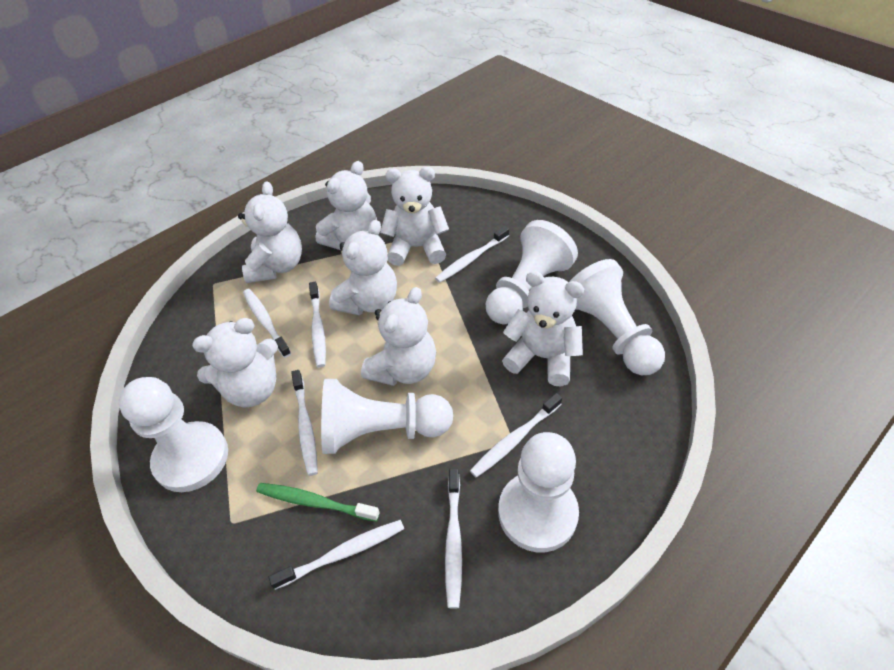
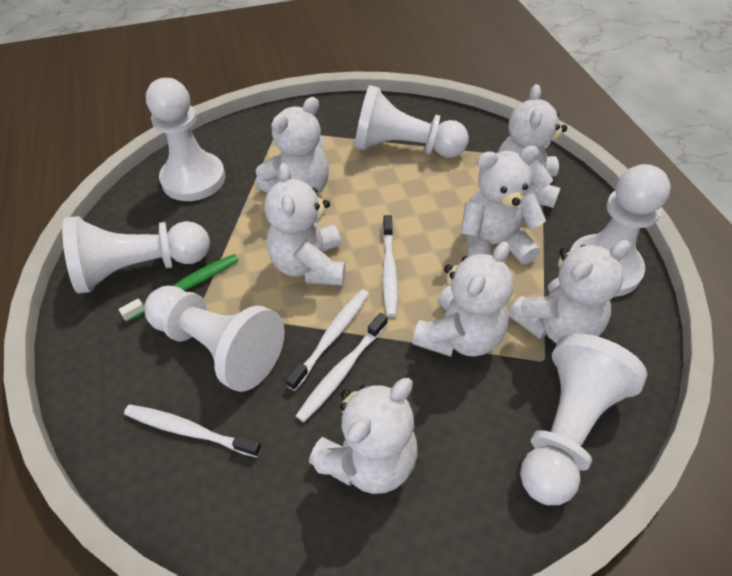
white pawn: 5 -> 6
white toothbrush: 7 -> 4

